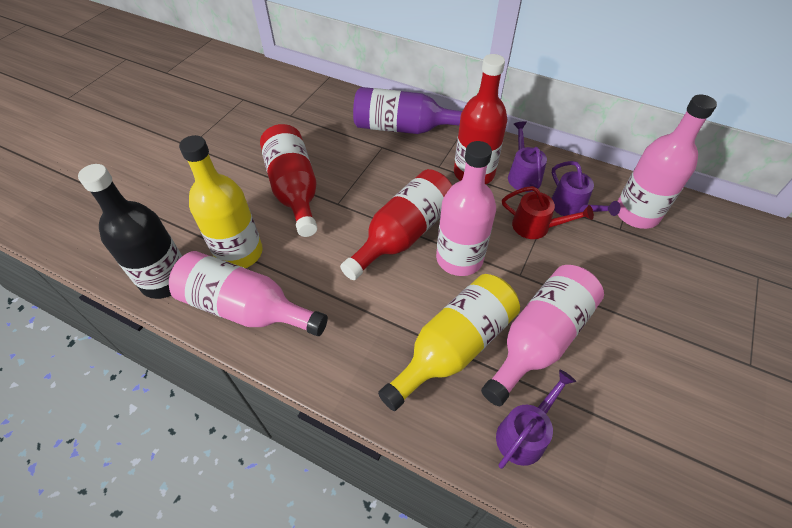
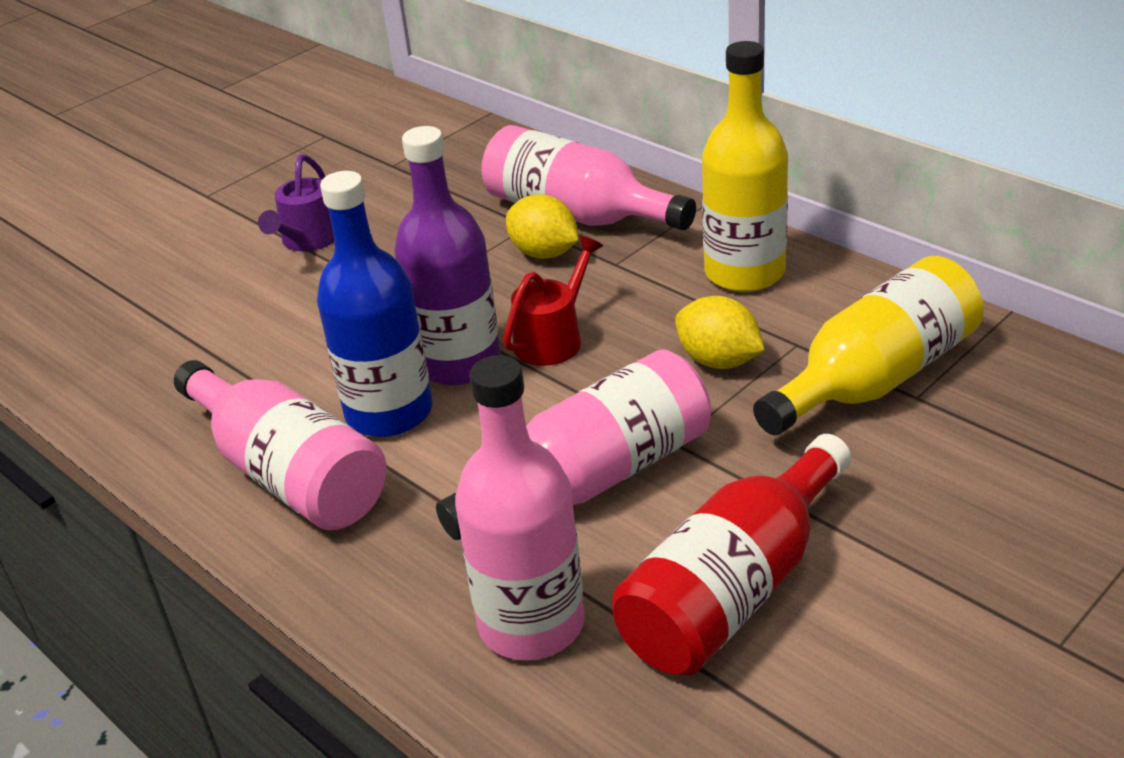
black bottle: 1 -> 0
blue bottle: 0 -> 1
purple watering can: 3 -> 1
red bottle: 3 -> 1
yellow lemon: 0 -> 2

